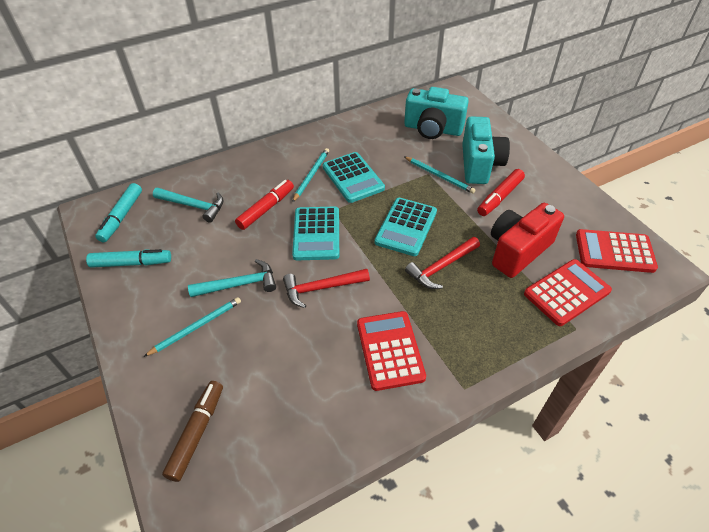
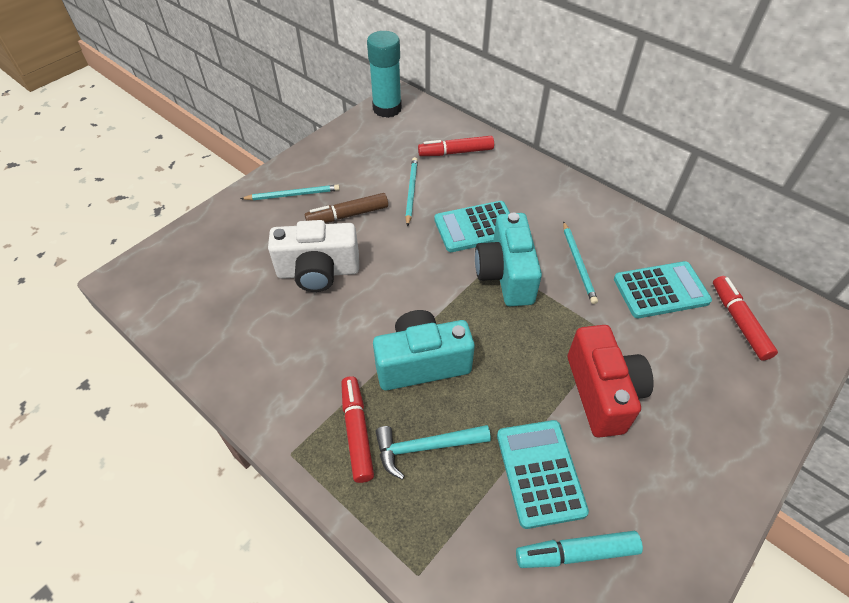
red calculator: 3 -> 0
red hammer: 2 -> 0
red marker: 2 -> 3
turquoise glue stick: 0 -> 1
turquoise hammer: 2 -> 1
turquoise marker: 2 -> 1
white camera: 0 -> 1

